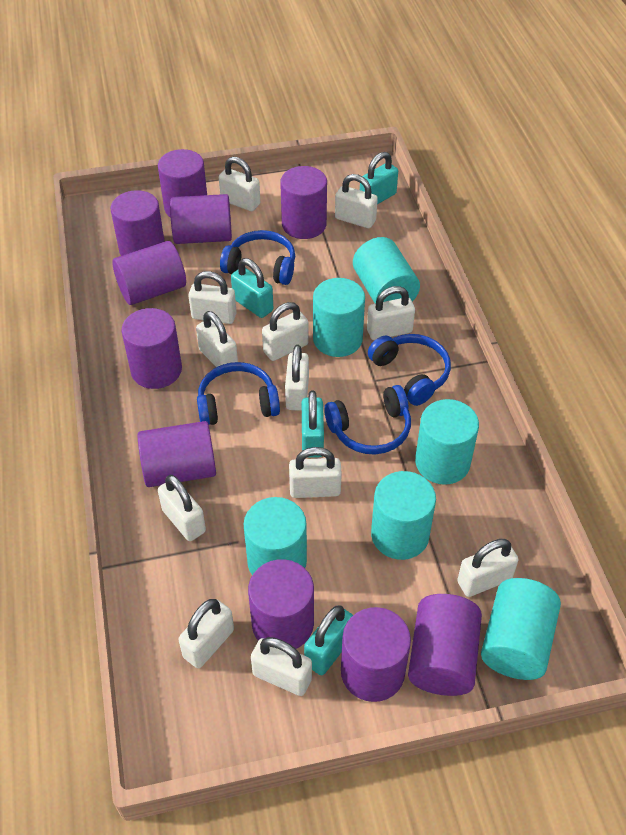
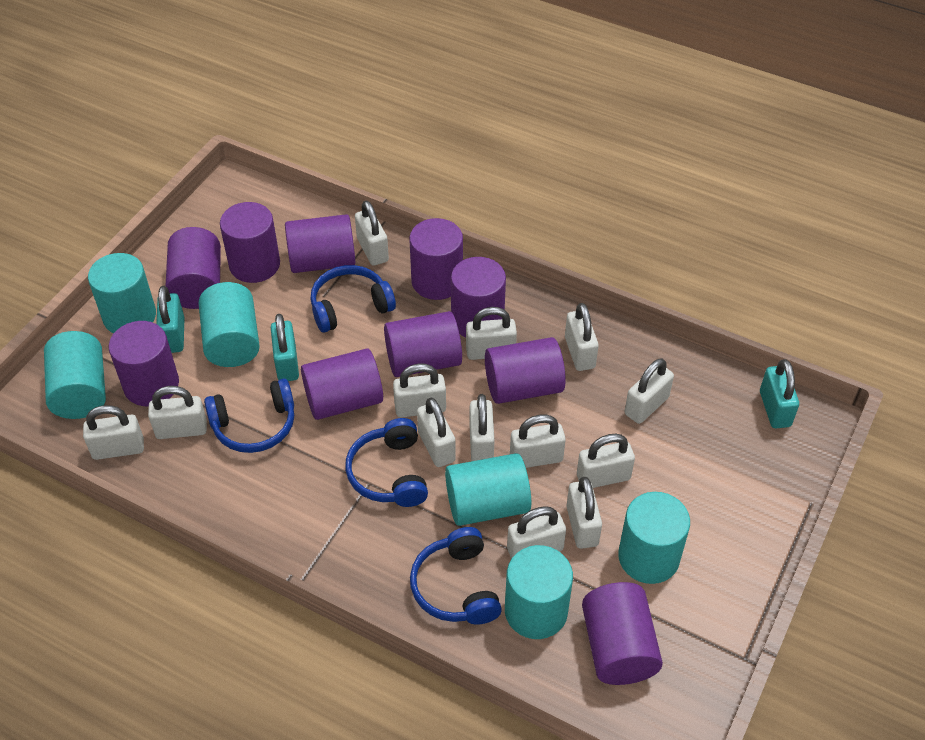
turquoise padlock: 4 -> 3
white padlock: 12 -> 13

